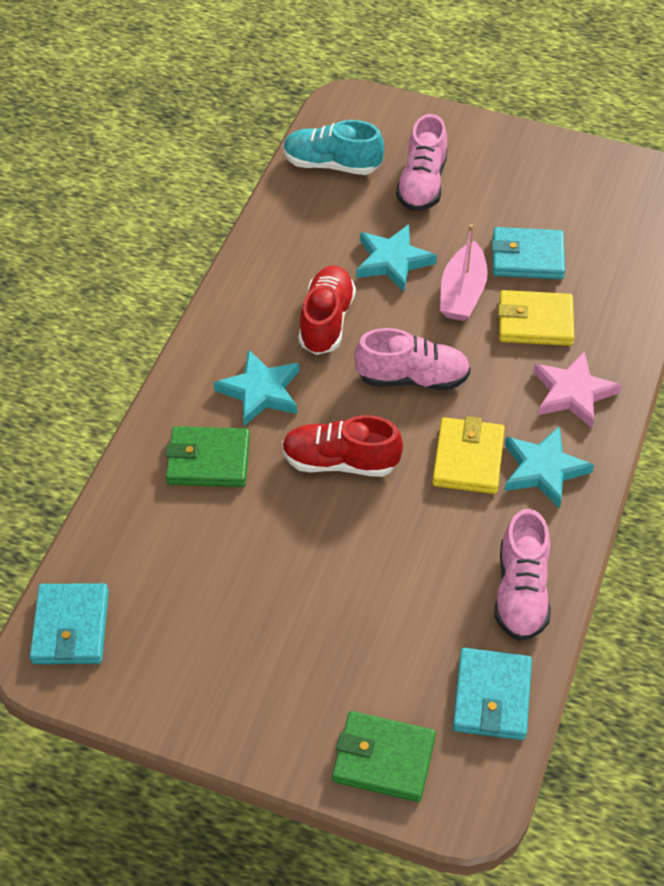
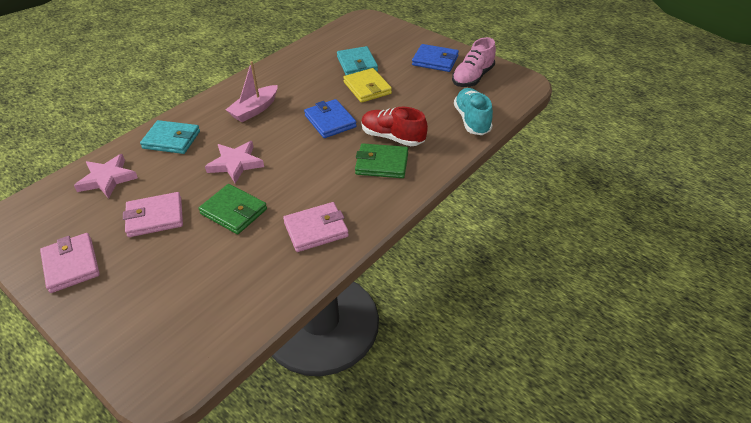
blue wallet: 0 -> 2
pink shoe: 3 -> 1
pink star: 1 -> 2
pink wallet: 0 -> 3
red shoe: 2 -> 1
turquoise star: 3 -> 0
turquoise wallet: 3 -> 2
yellow wallet: 2 -> 1

